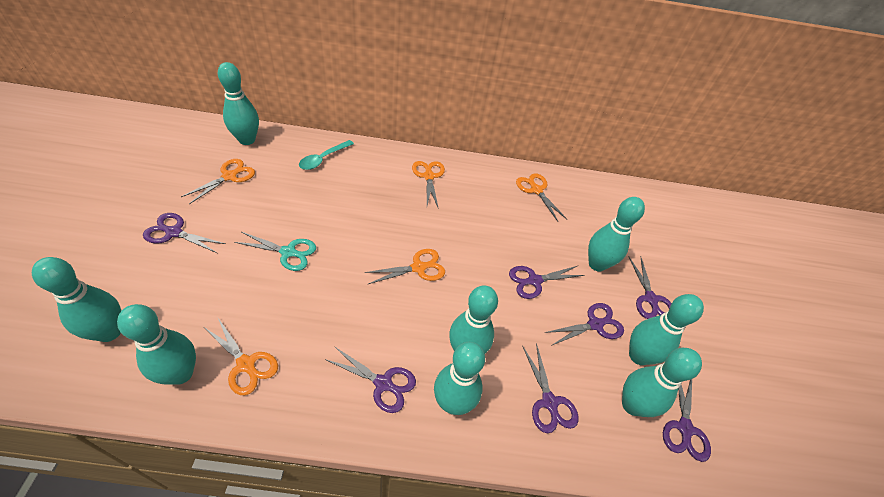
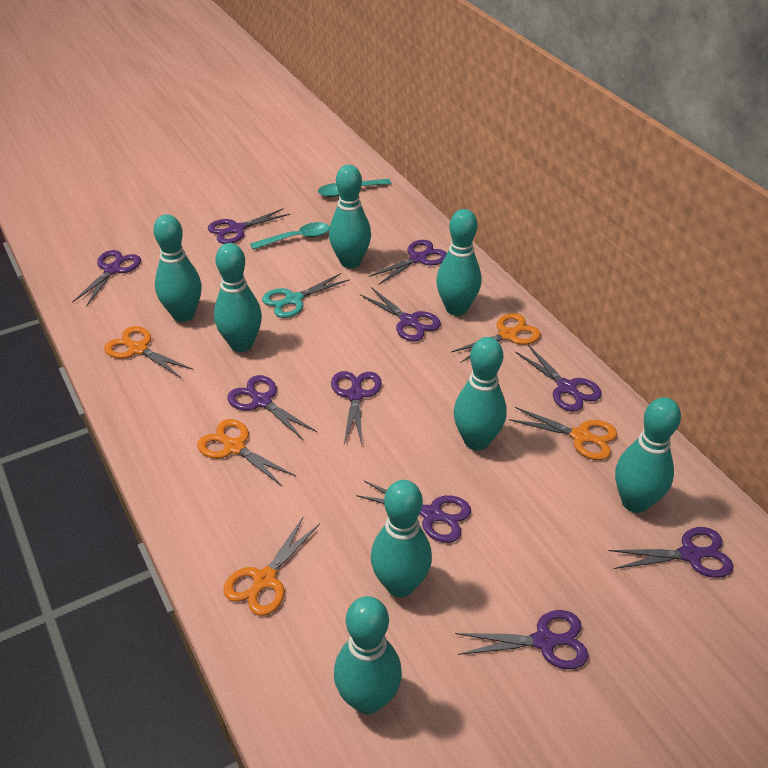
purple scissors: 7 -> 10
turquoise spoon: 1 -> 2

